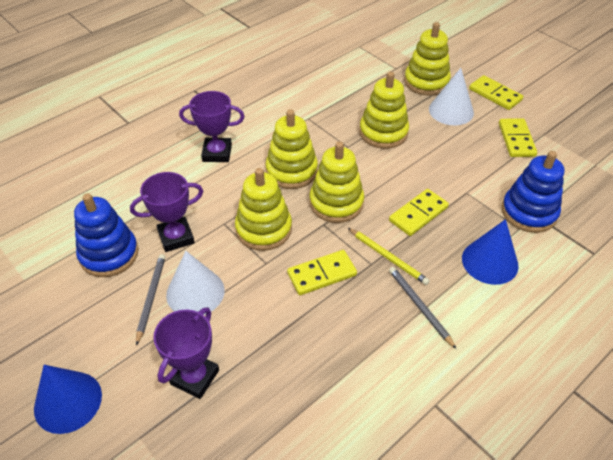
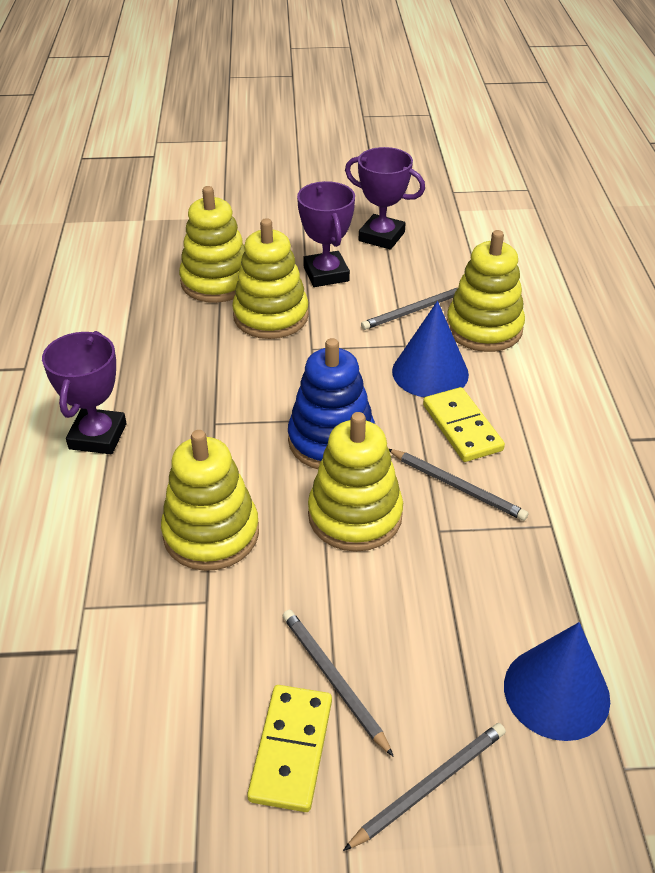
blue stacking toy: 2 -> 1
grey pencil: 2 -> 4
white cone: 2 -> 0
yellow domino: 4 -> 2
yellow pencil: 1 -> 0

